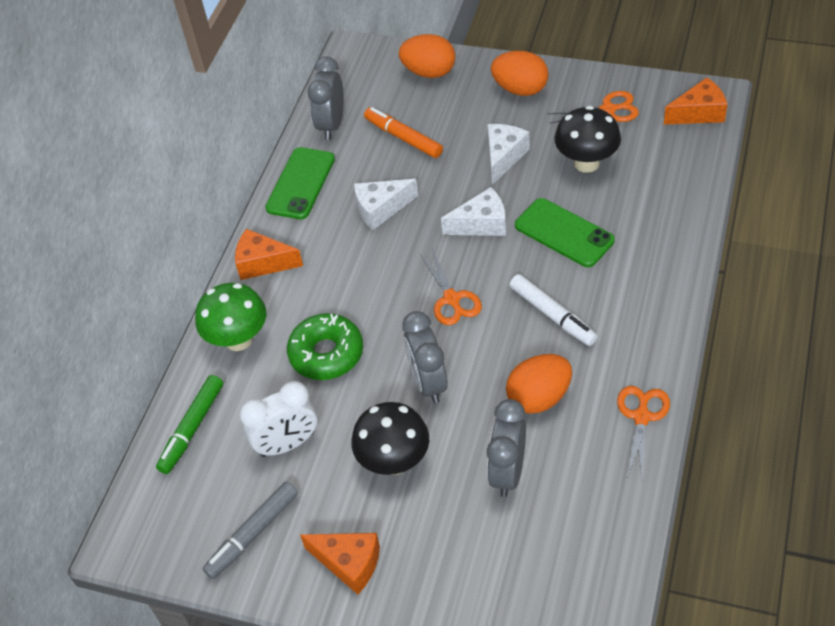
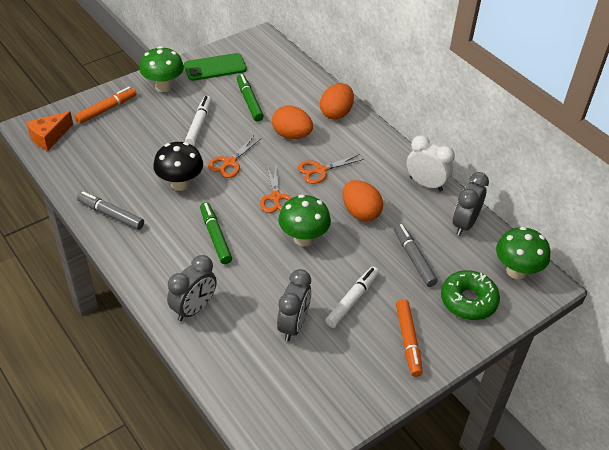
black mushroom: 2 -> 1
green marker: 1 -> 2
green mushroom: 1 -> 3
green phone: 2 -> 1
grey marker: 1 -> 2
orange cheese: 3 -> 1
orange marker: 1 -> 2
white cheese: 3 -> 0
white marker: 1 -> 2

